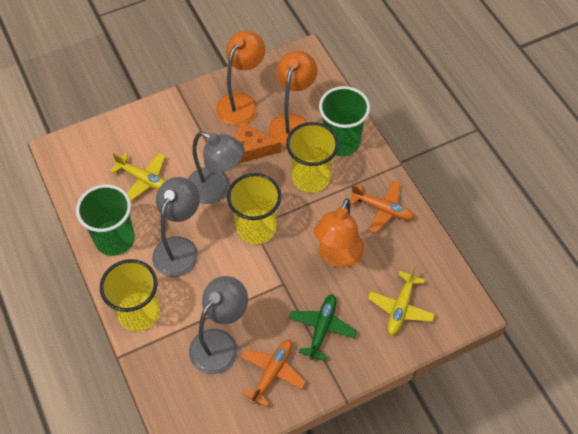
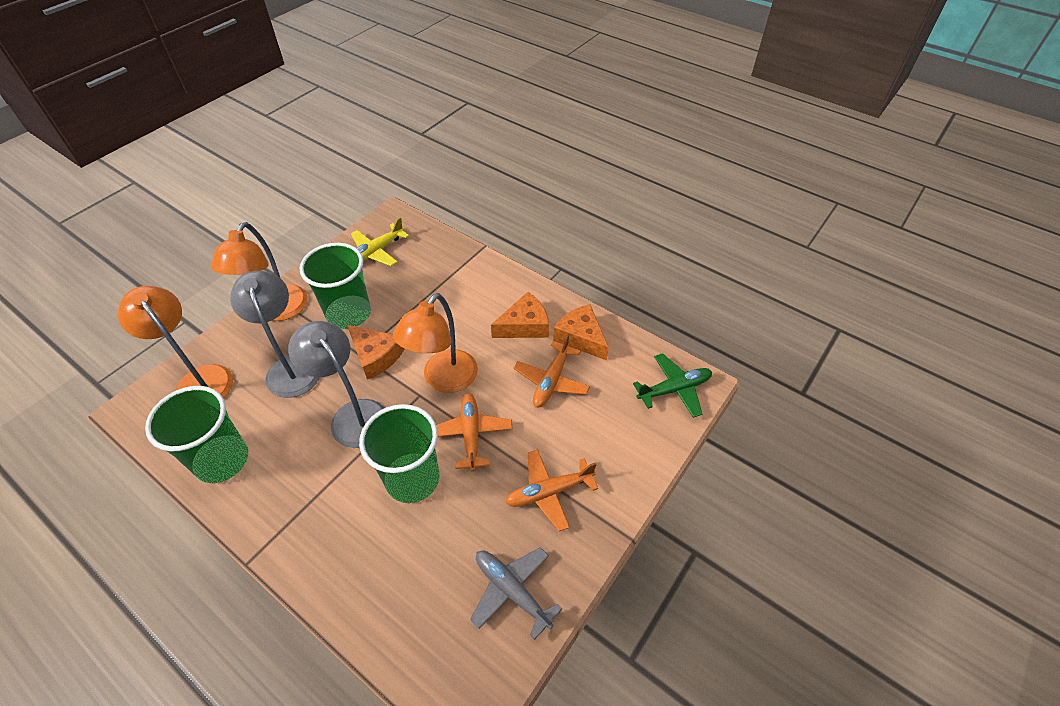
green cup: 2 -> 3
grey lamp: 3 -> 2
grey plane: 0 -> 1
orange cheese: 1 -> 3
orange plane: 2 -> 3
yellow cup: 3 -> 0
yellow plane: 2 -> 1

